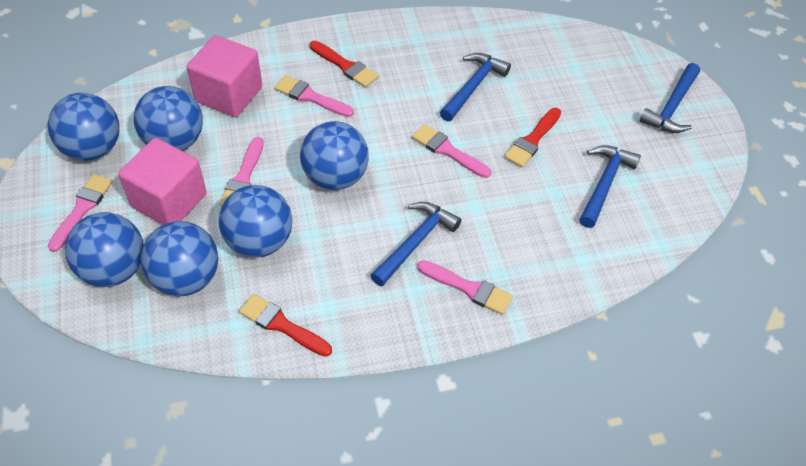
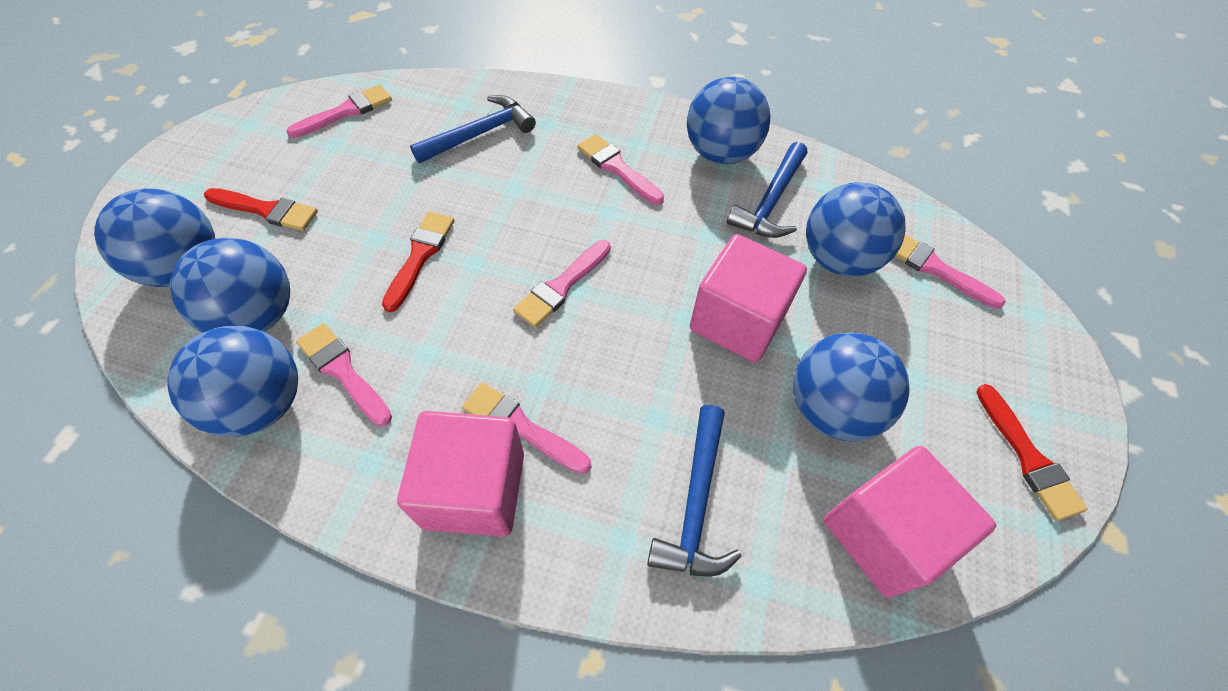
blue hammer: 4 -> 3
pink brush: 5 -> 6
pink cube: 2 -> 3

